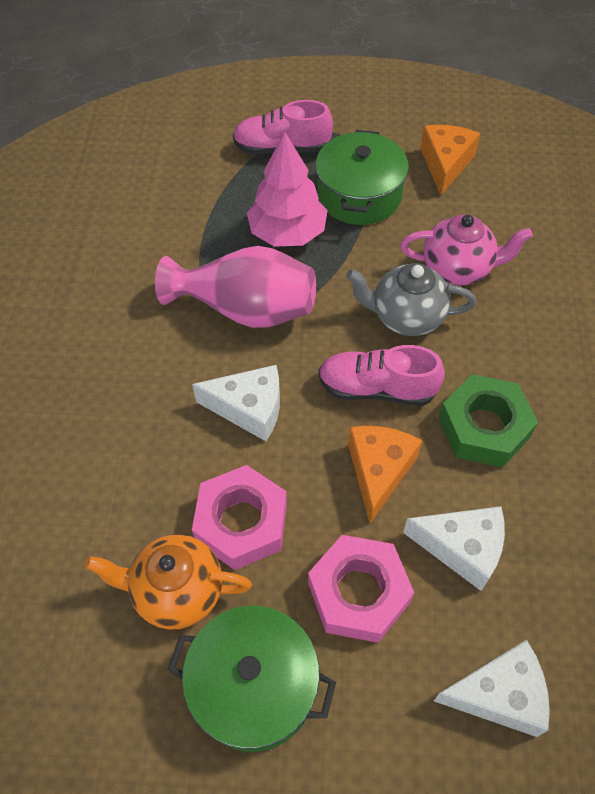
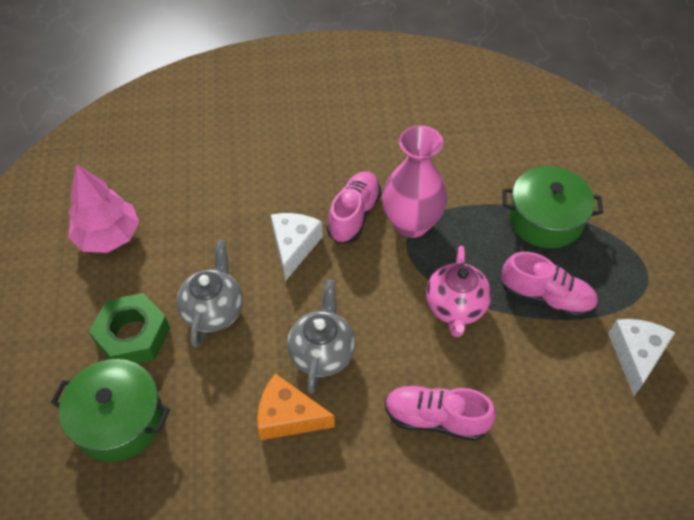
grey teapot: 1 -> 2
orange cheese: 2 -> 1
orange teapot: 1 -> 0
pink nut: 2 -> 0
pink shoe: 2 -> 3
white cheese: 3 -> 2

